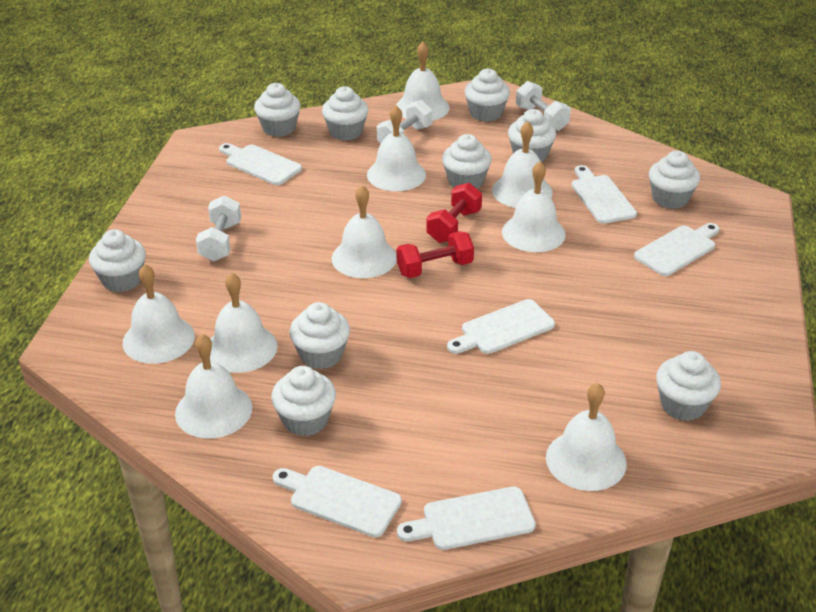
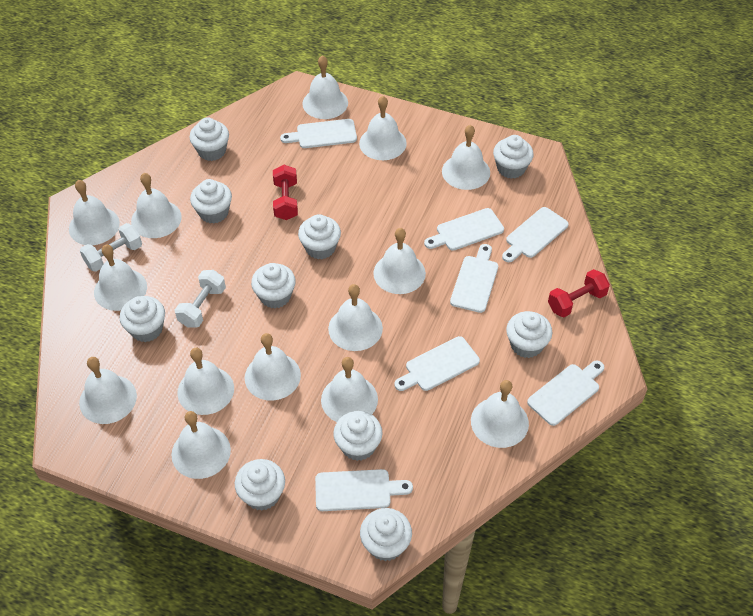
white bell: 9 -> 14
white cutting board: 6 -> 7
white dumbbell: 3 -> 2

